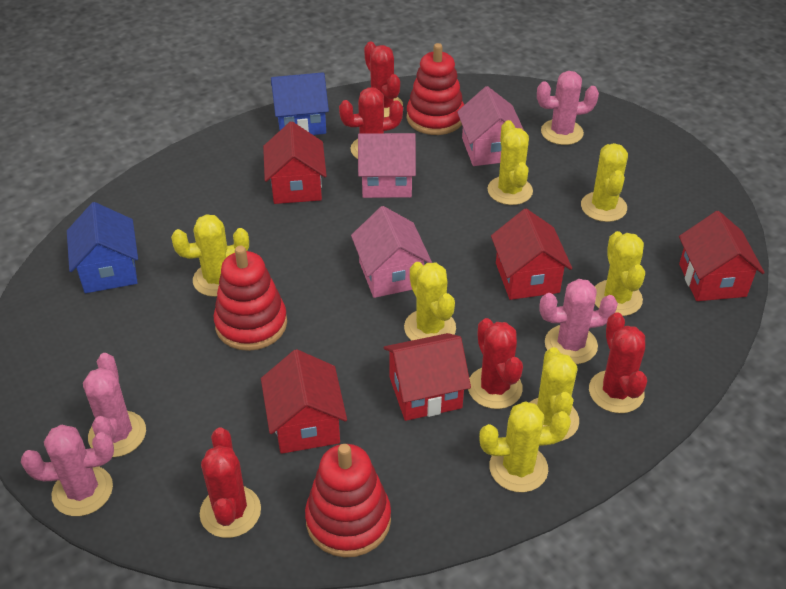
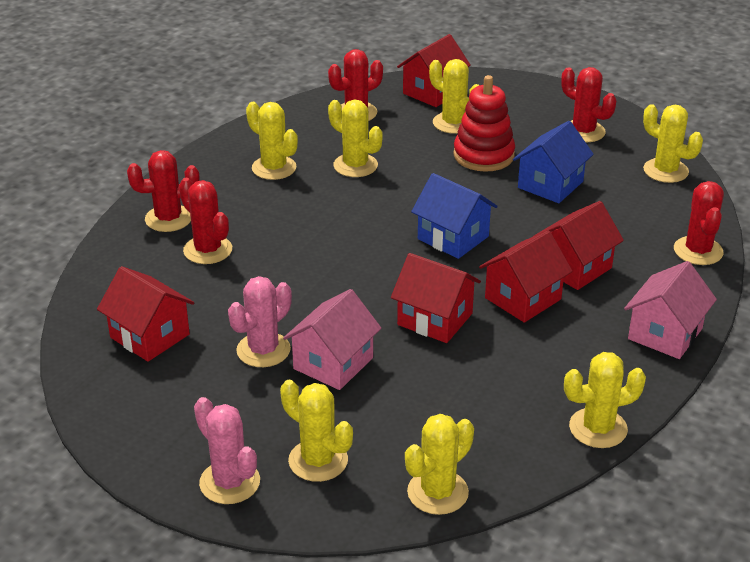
pink cactus: 4 -> 2
pink house: 3 -> 2
red stacking toy: 3 -> 1

